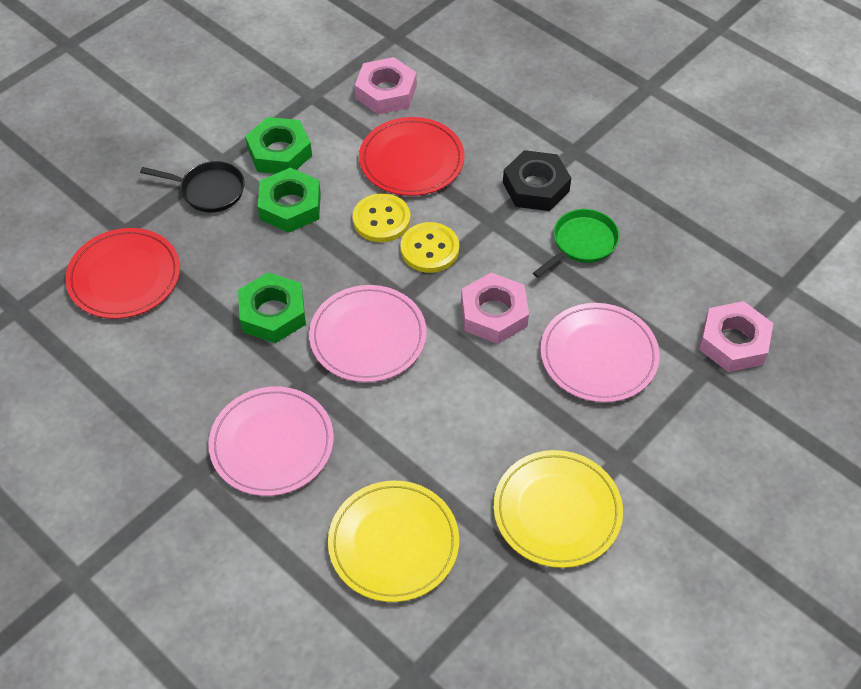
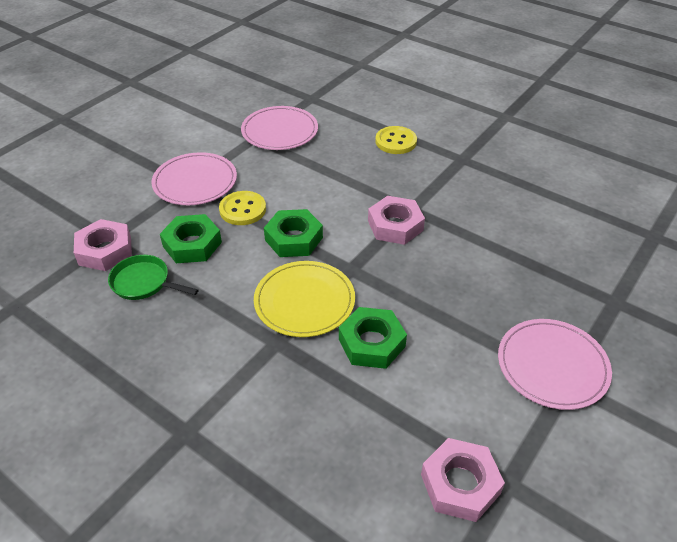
black nut: 1 -> 0
black pan: 1 -> 0
red plate: 2 -> 0
yellow plate: 2 -> 1

